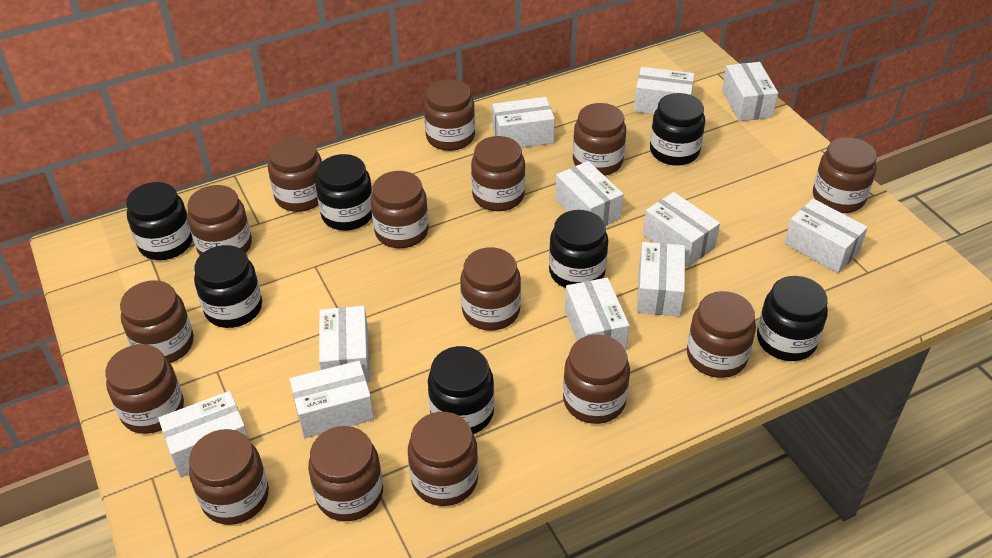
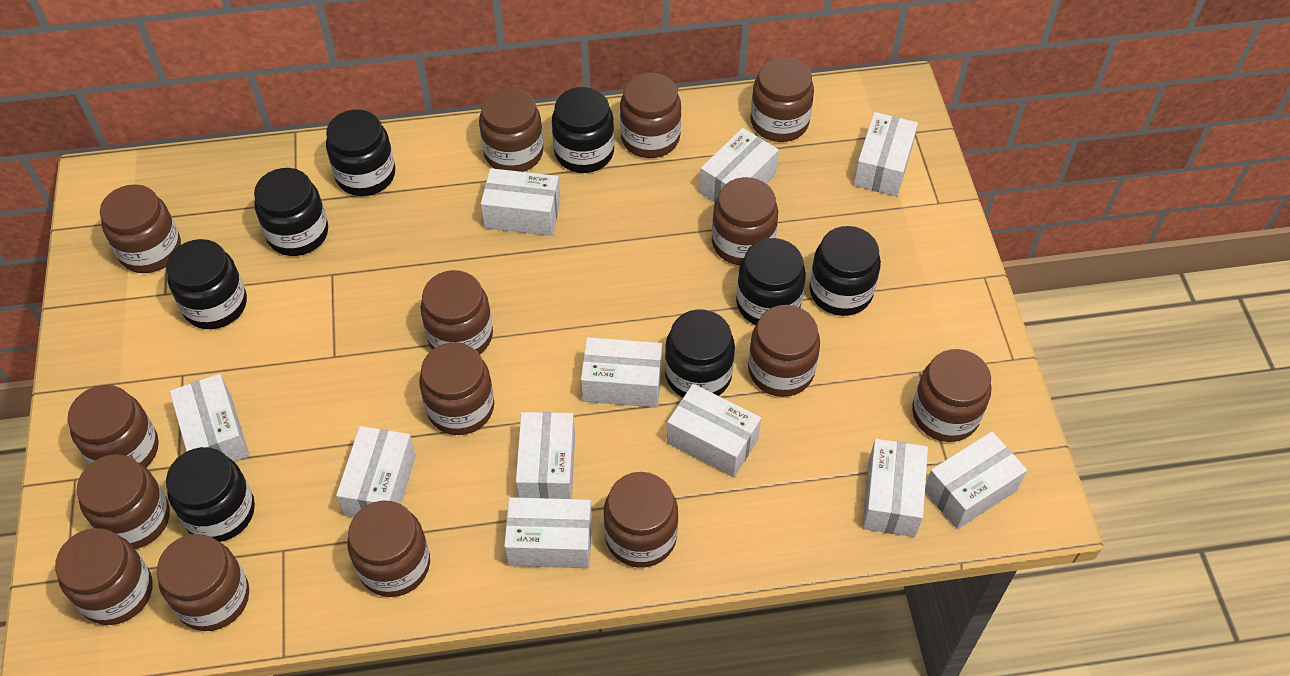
black jar: 7 -> 8

